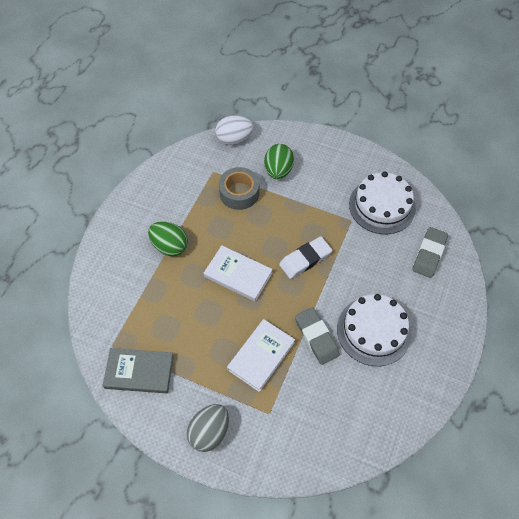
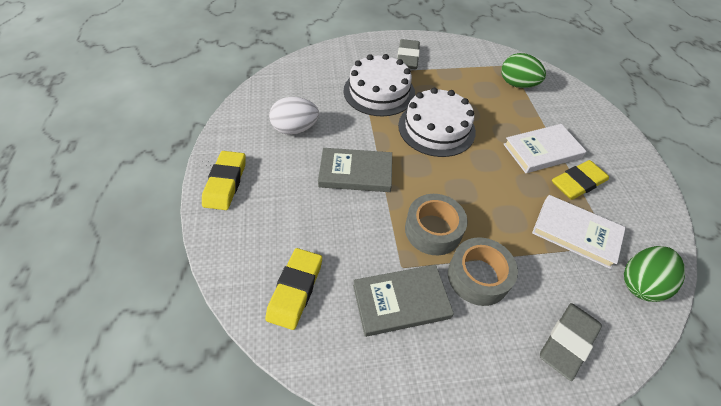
grey book: 1 -> 2
grey egg: 1 -> 0
grey tape: 1 -> 2
white eraser: 1 -> 0
yellow eraser: 0 -> 3

